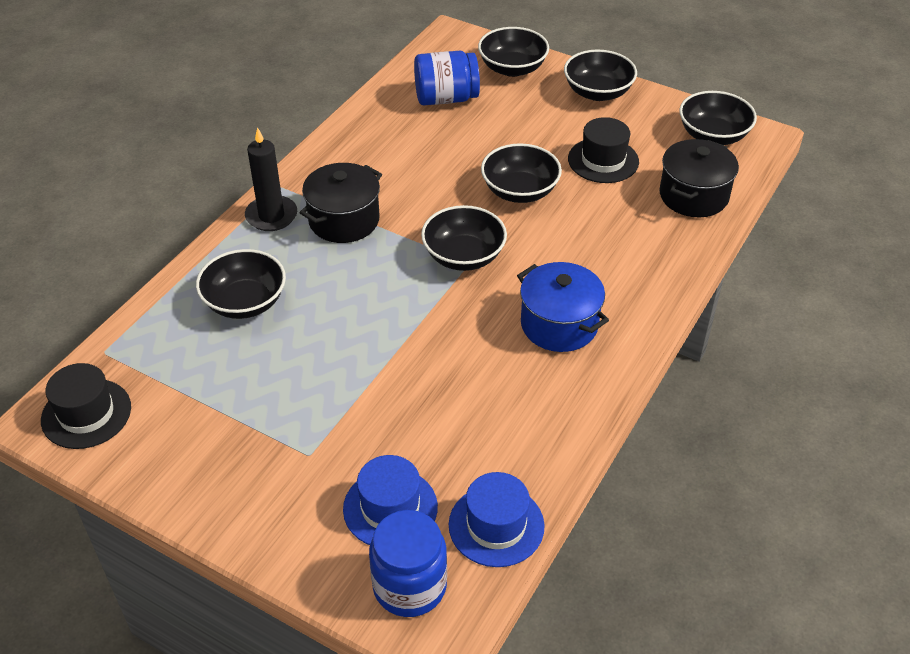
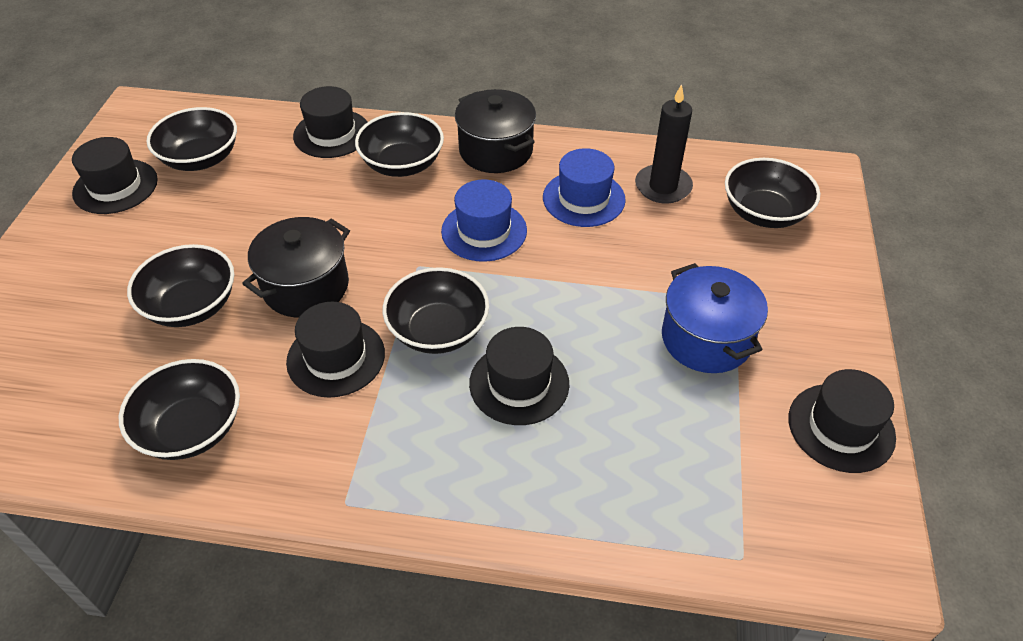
black hat: 2 -> 5
blue jar: 2 -> 0

